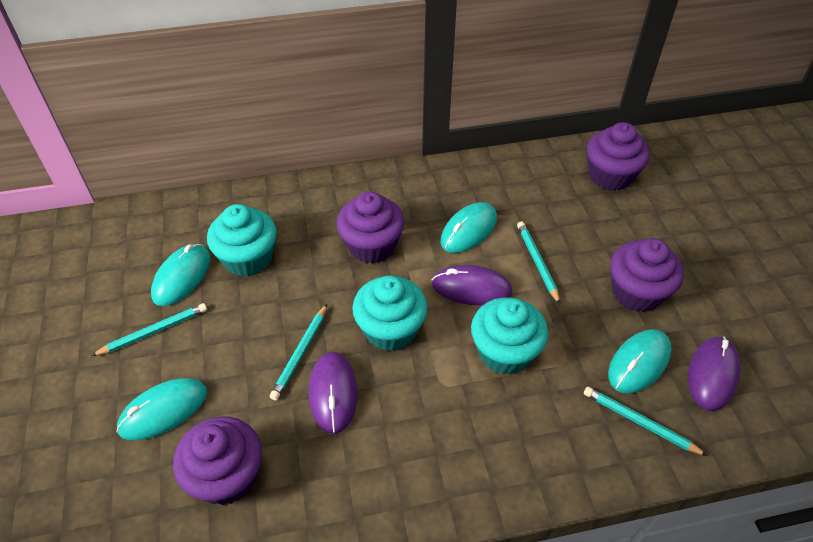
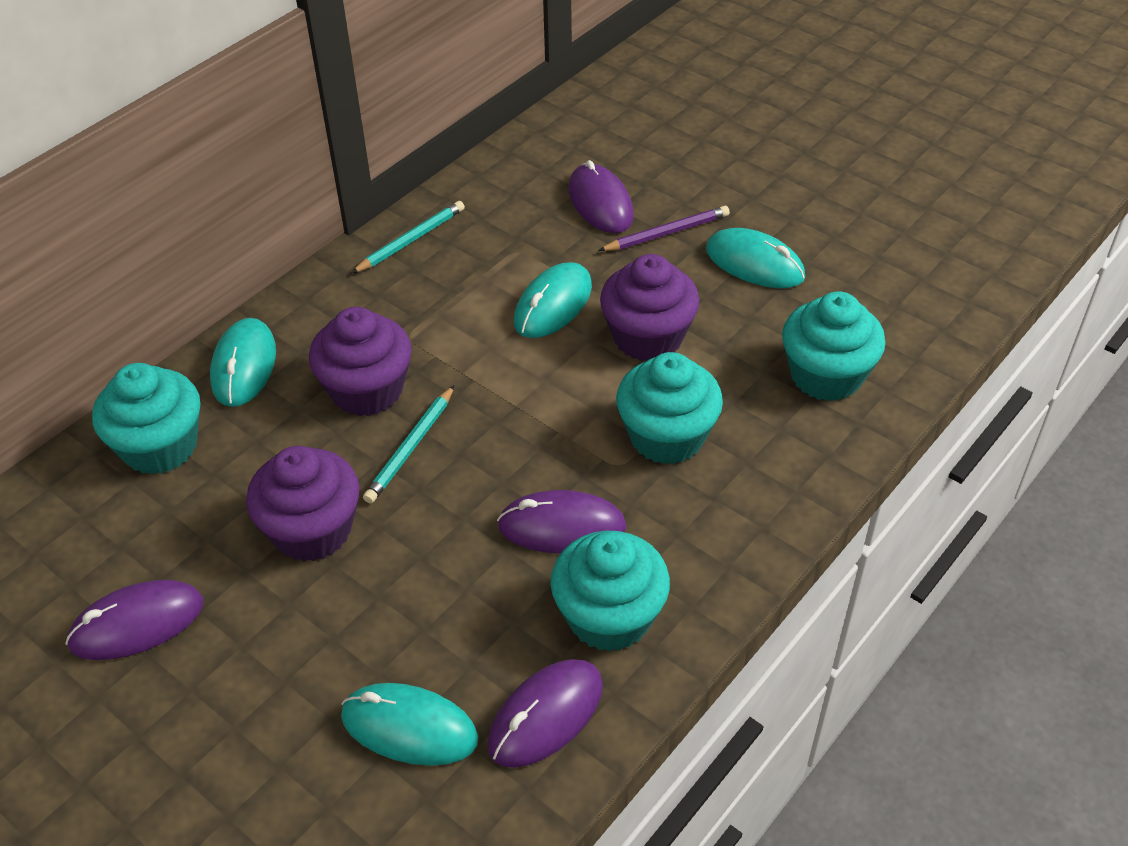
purple cupcake: 4 -> 3
purple mouse: 3 -> 4
purple pencil: 0 -> 1
turquoise cupcake: 3 -> 4
turquoise pencil: 4 -> 2

